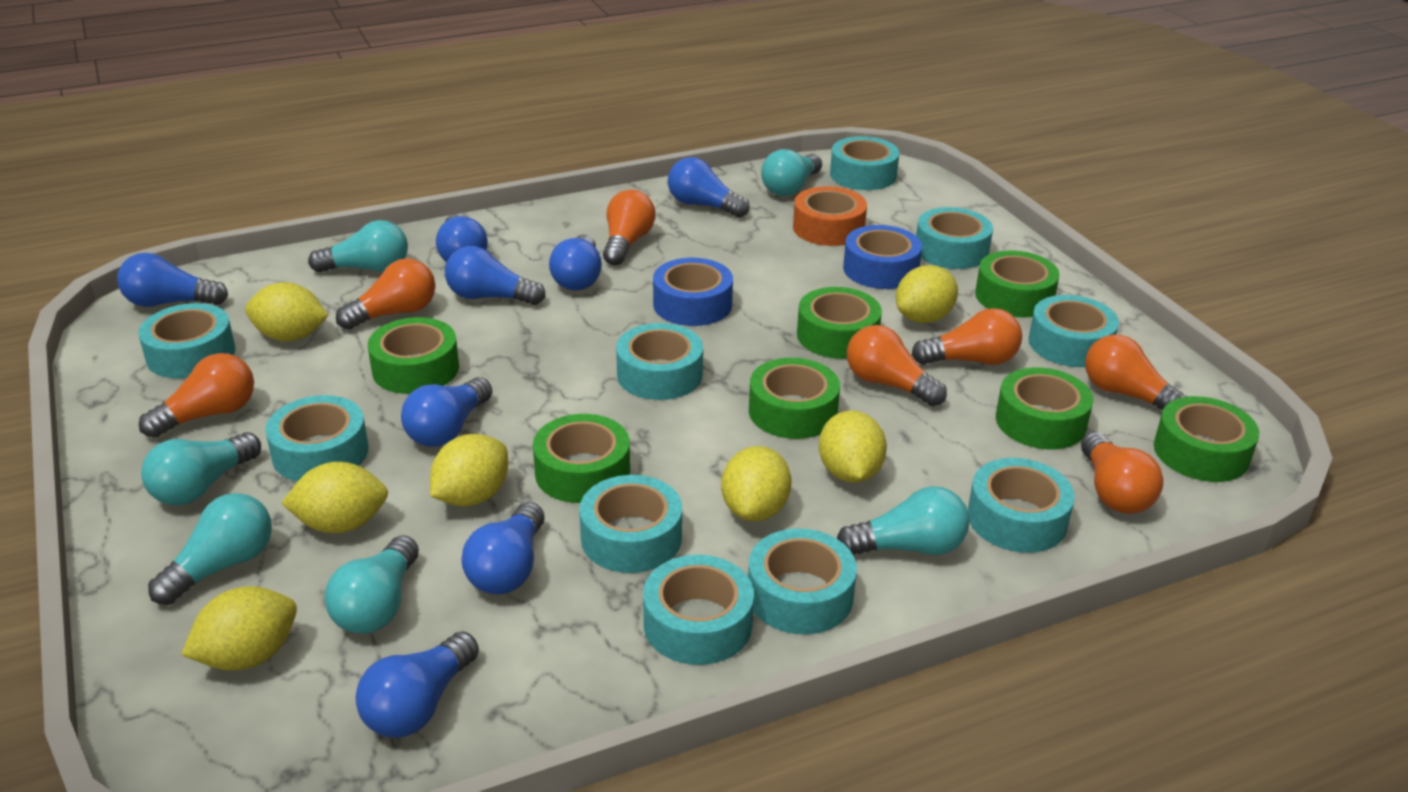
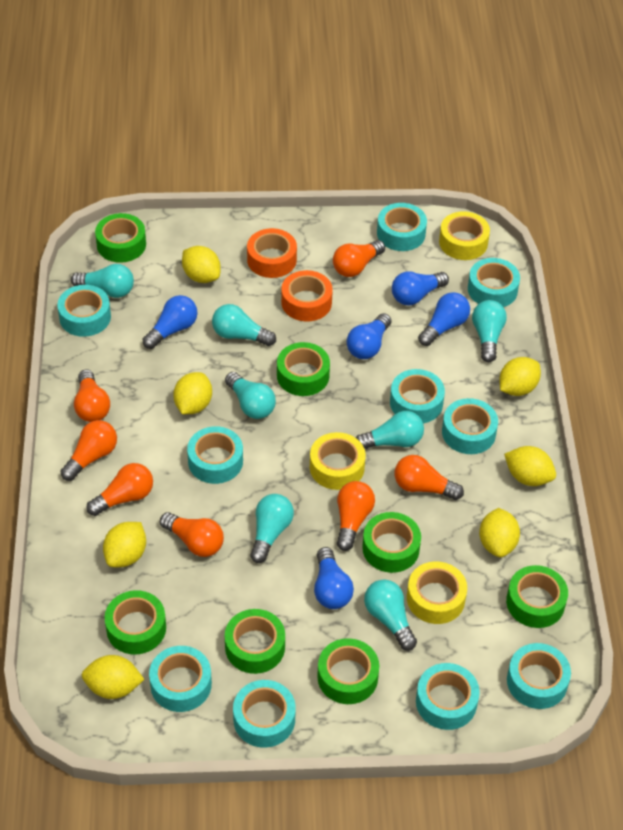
blue light bulb: 8 -> 5
blue tape: 2 -> 0
orange tape: 1 -> 2
turquoise light bulb: 6 -> 7
yellow tape: 0 -> 3

